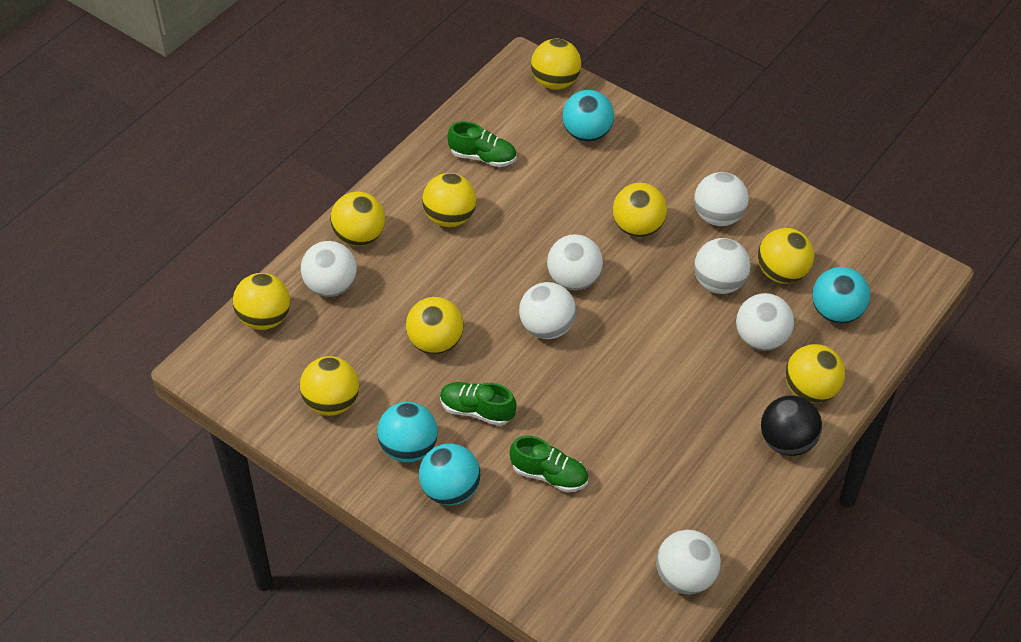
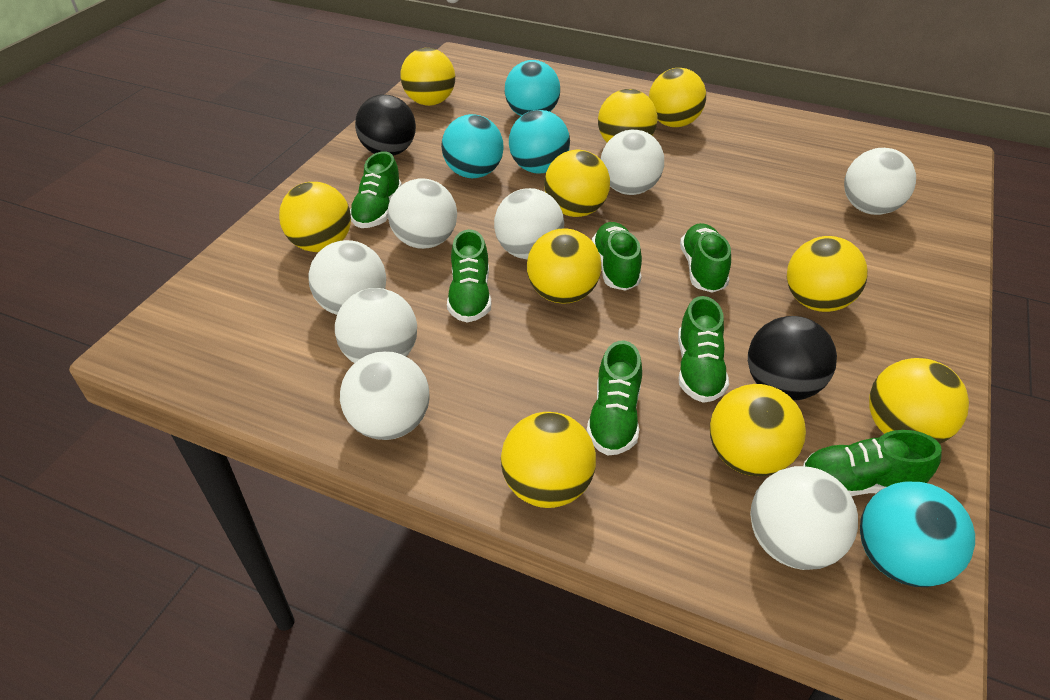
black ball: 1 -> 2
green shoe: 3 -> 7
white ball: 7 -> 8
yellow ball: 9 -> 10

